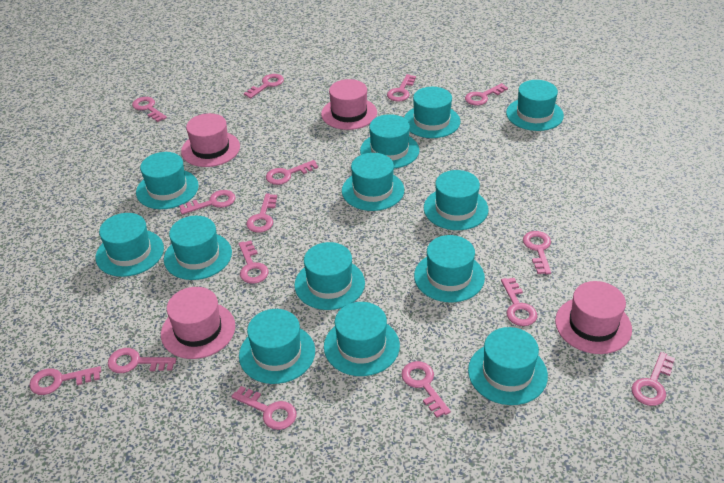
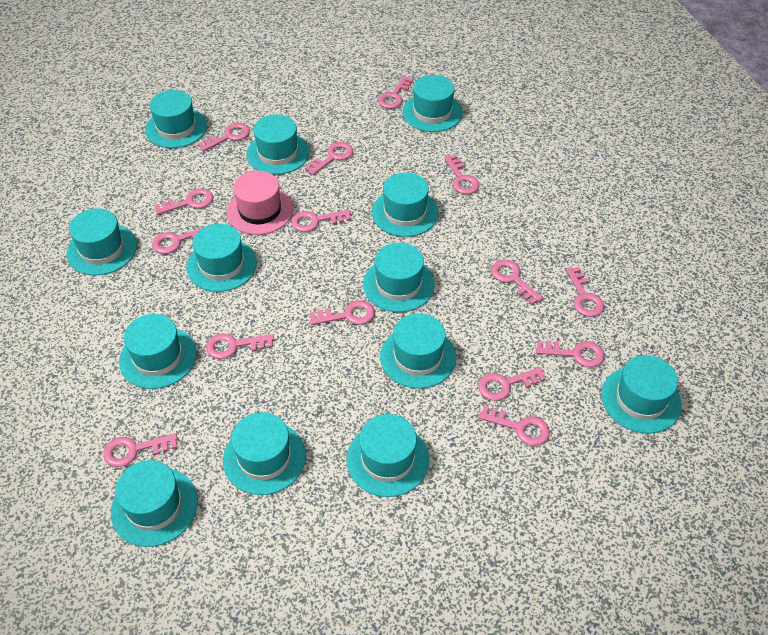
pink hat: 4 -> 1

